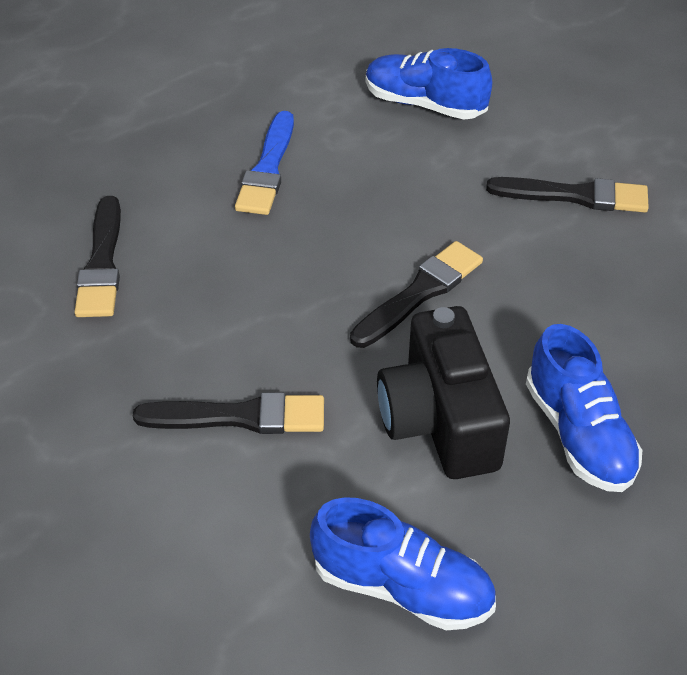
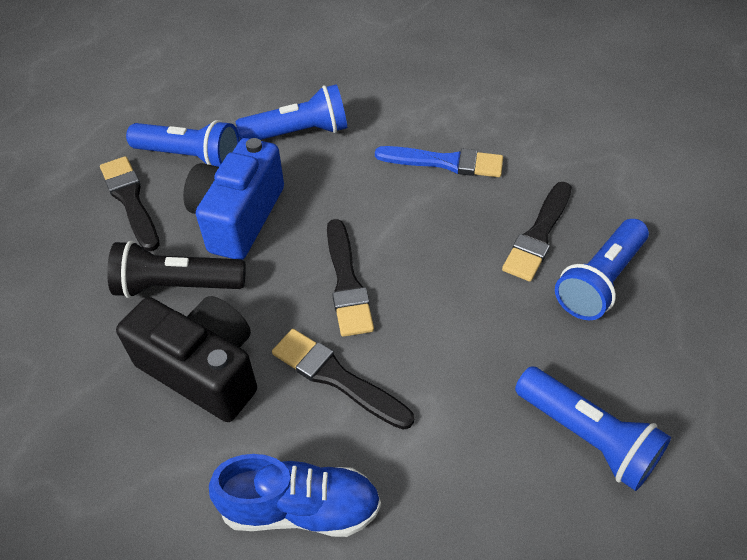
black flashlight: 0 -> 1
blue camera: 0 -> 1
blue flashlight: 0 -> 4
blue shoe: 3 -> 1

